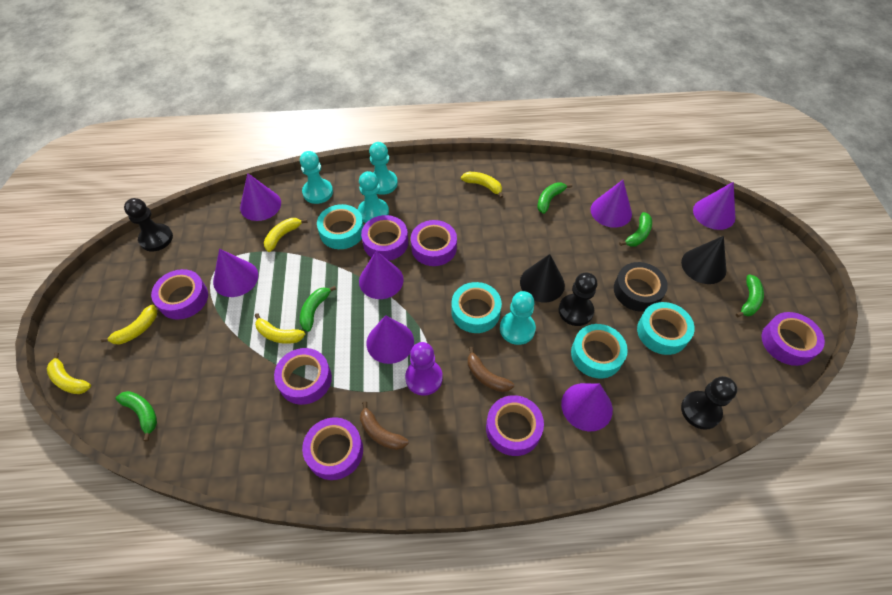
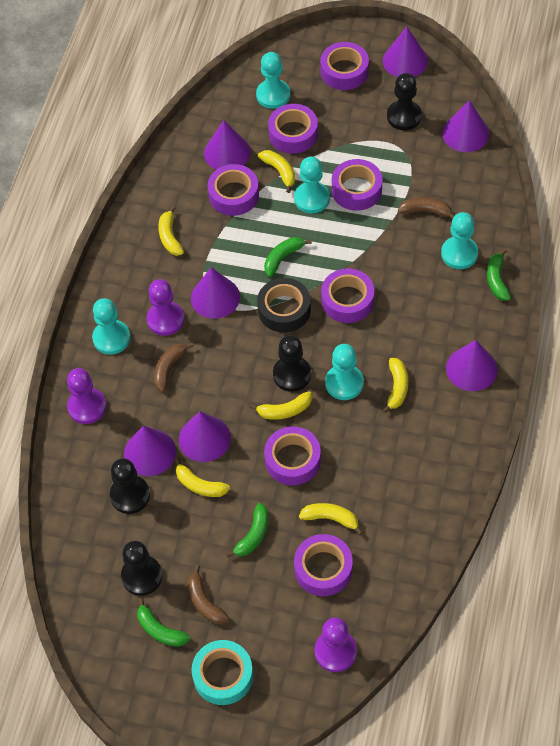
black cone: 2 -> 0
black pawn: 3 -> 4
brown banana: 2 -> 3
green banana: 5 -> 4
purple pawn: 1 -> 3
turquoise pawn: 4 -> 5
turquoise tape: 4 -> 1
yellow banana: 5 -> 6

